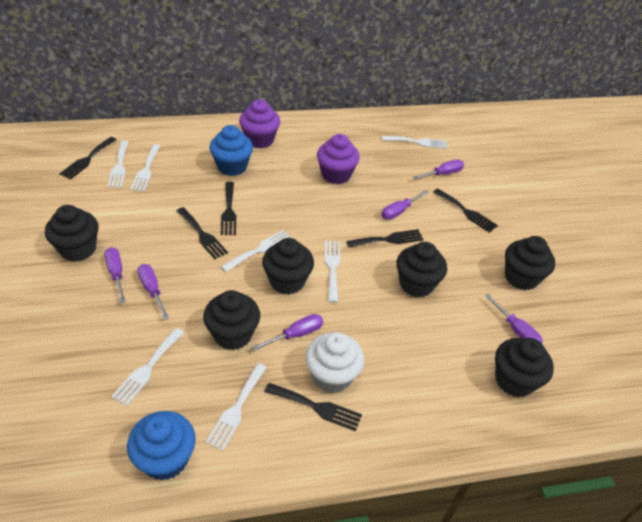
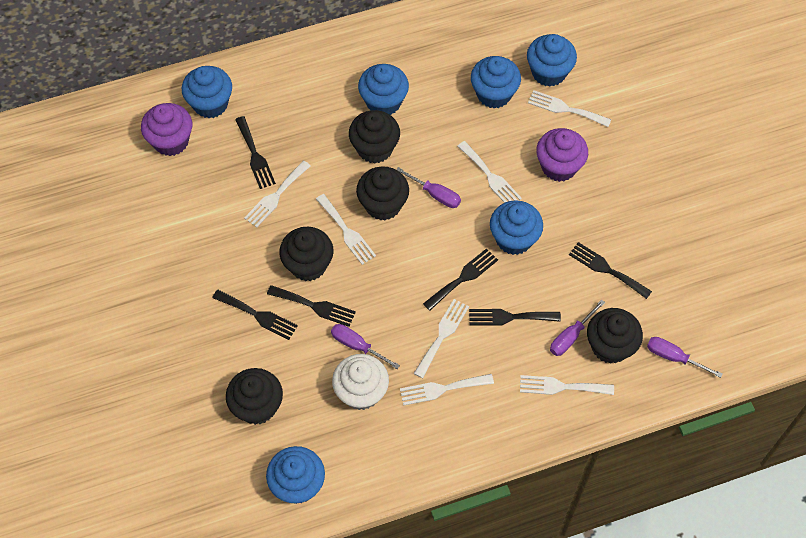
black cupcake: 6 -> 5
blue cupcake: 2 -> 6
purple screwdriver: 6 -> 4

